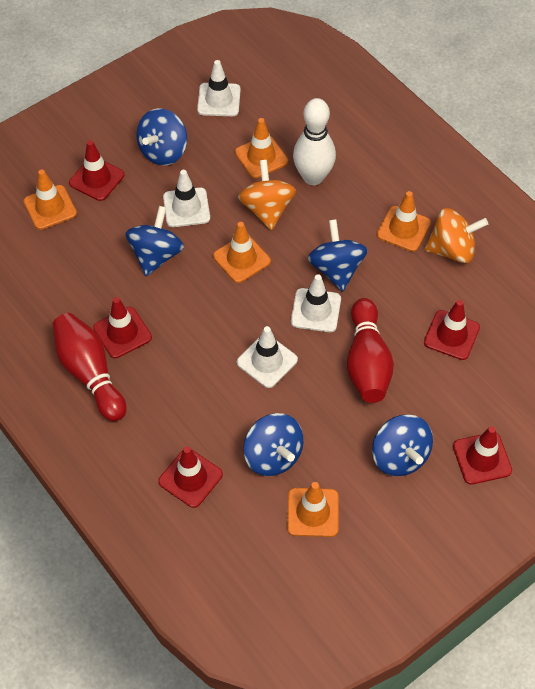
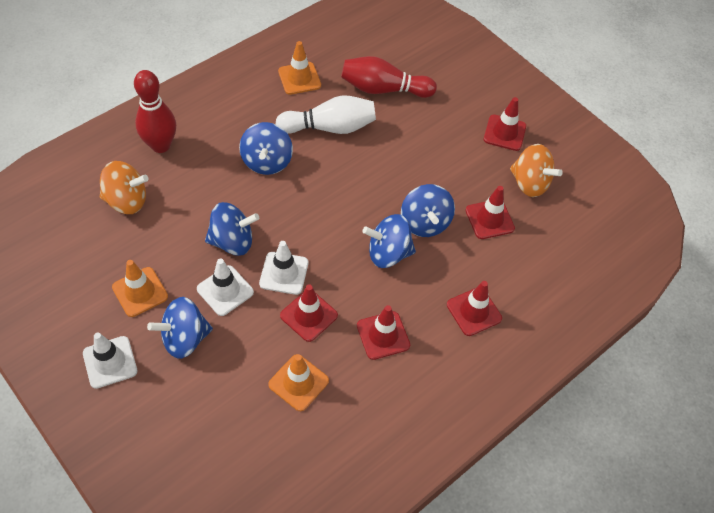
orange traffic cone: 5 -> 3
white traffic cone: 4 -> 3

